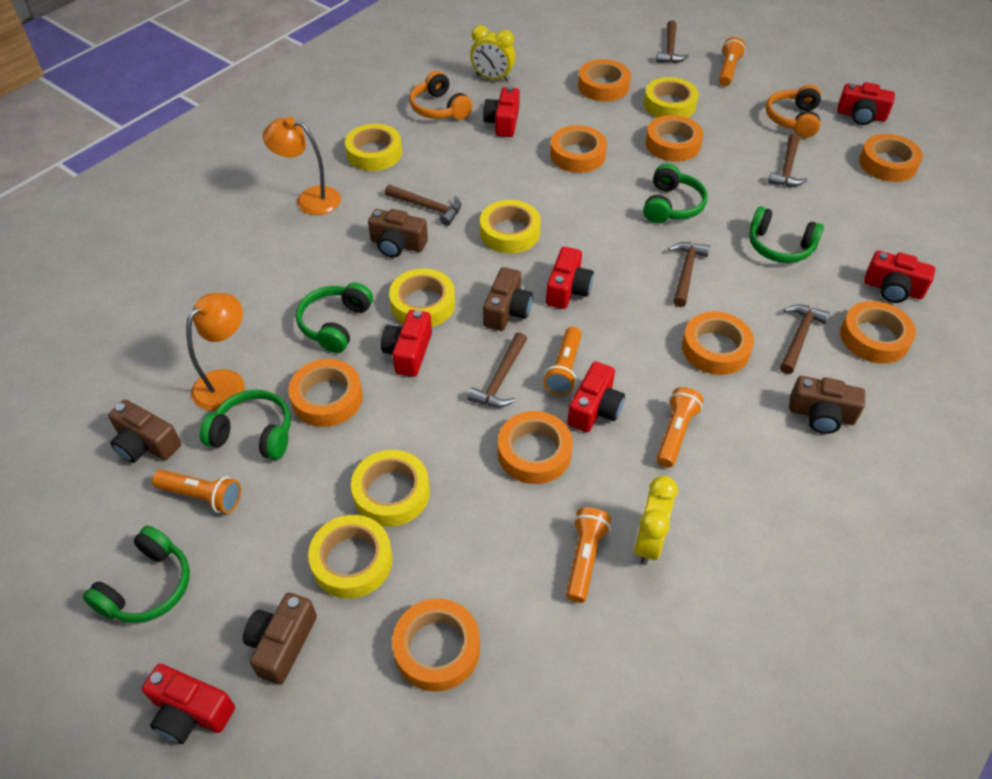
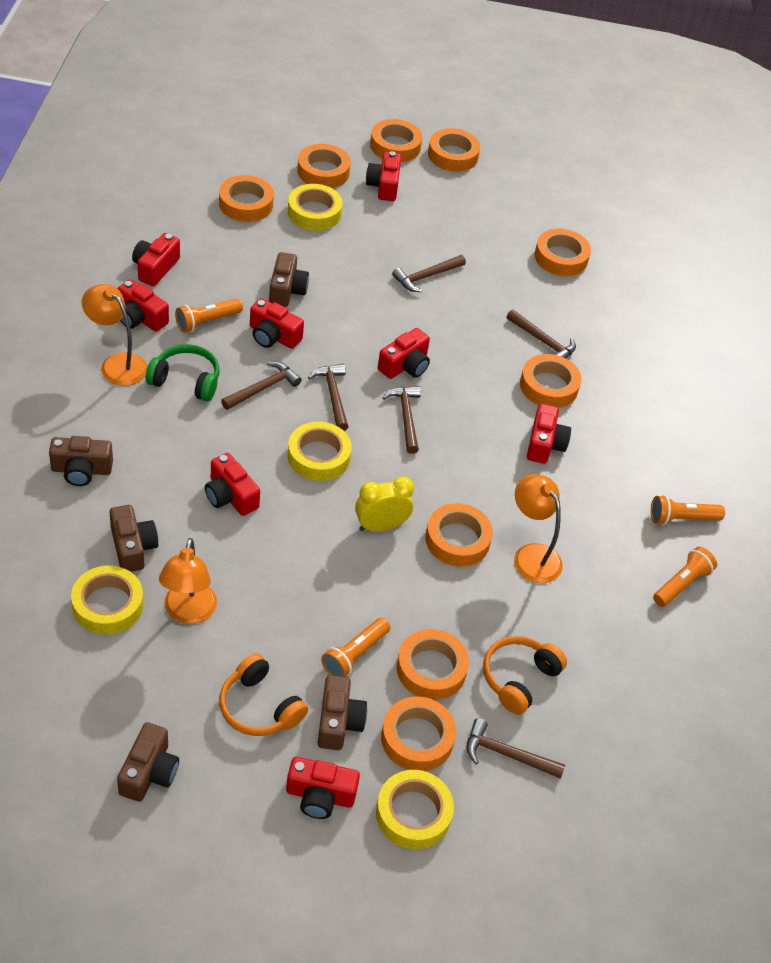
green headphones: 5 -> 1
orange flashlight: 5 -> 4
orange lamp: 2 -> 3
red camera: 7 -> 8
yellow clock: 2 -> 1
yellow tape: 6 -> 4

